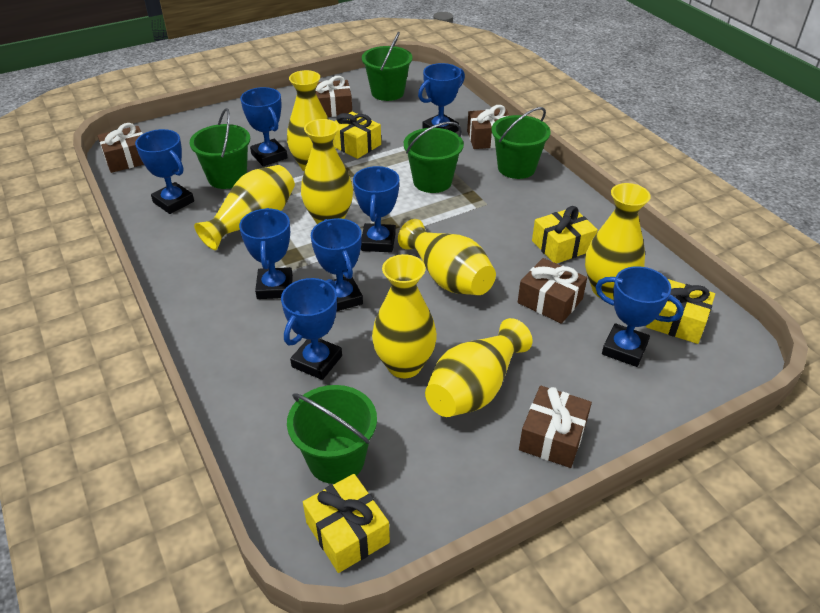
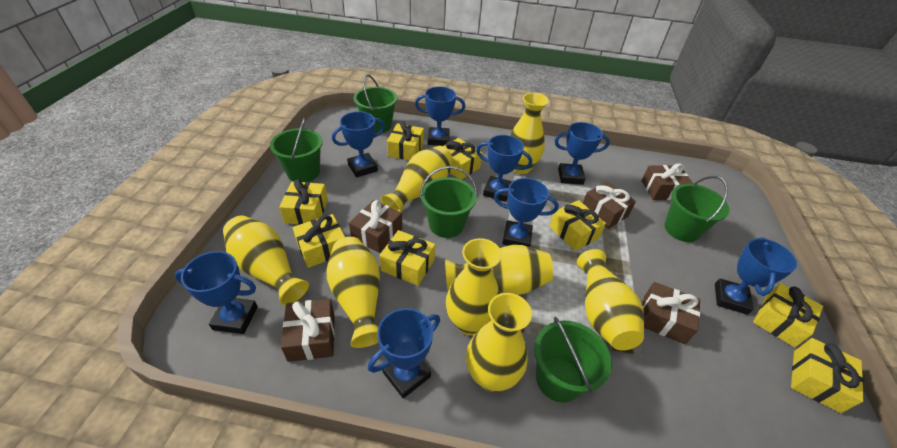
yellow gift: 4 -> 8
yellow vase: 7 -> 8

